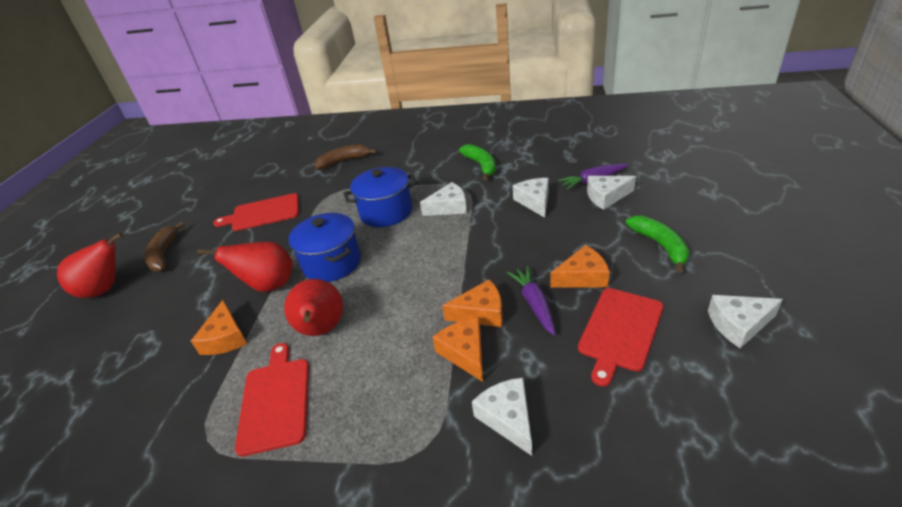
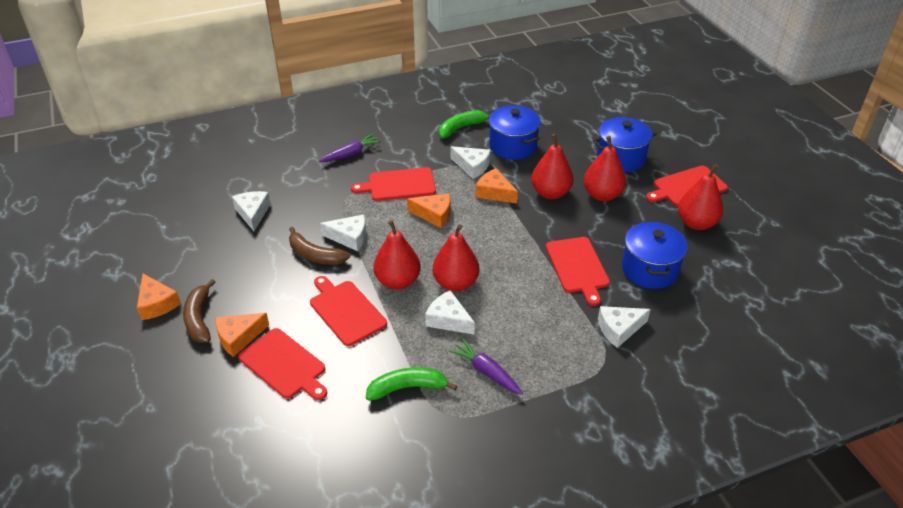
blue pot: 2 -> 3
red cutting board: 3 -> 5
red pear: 3 -> 5

